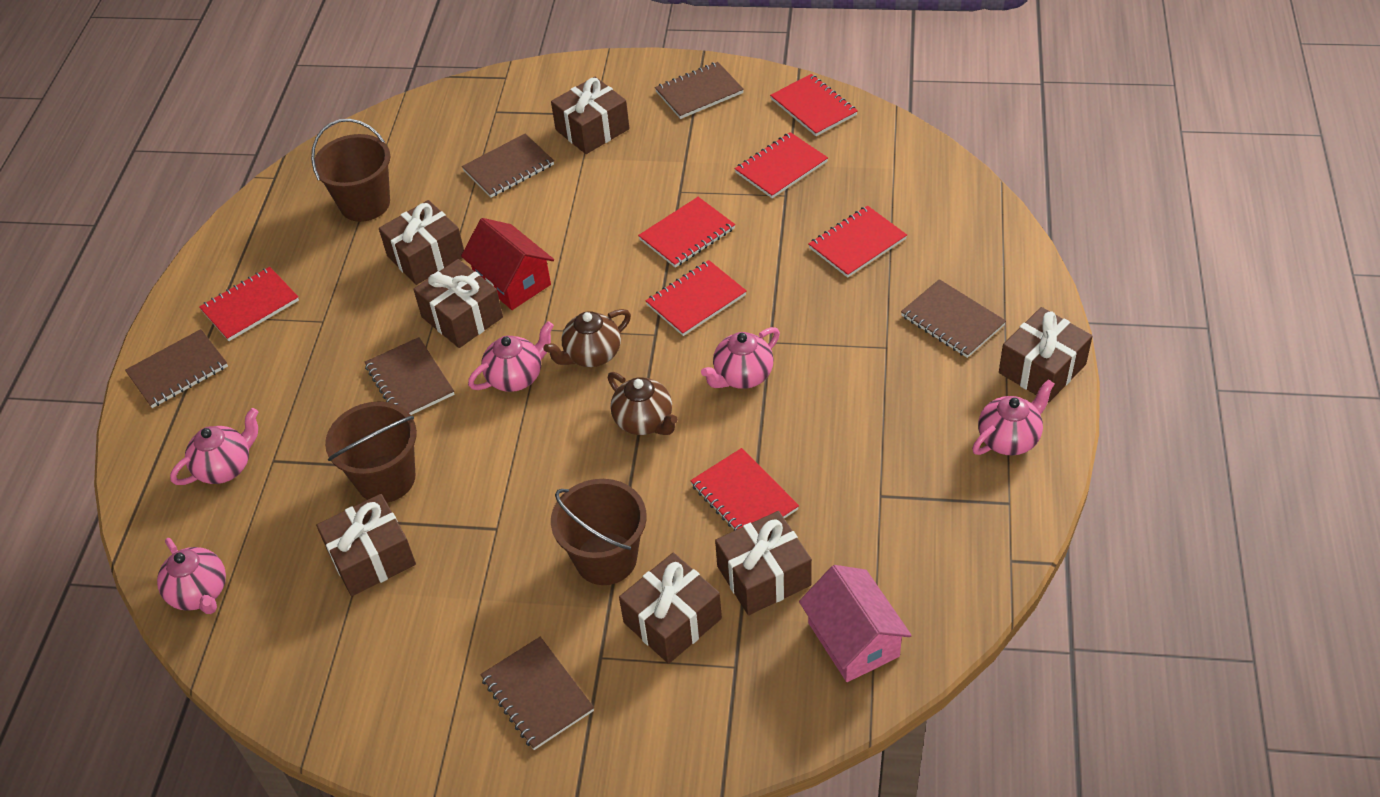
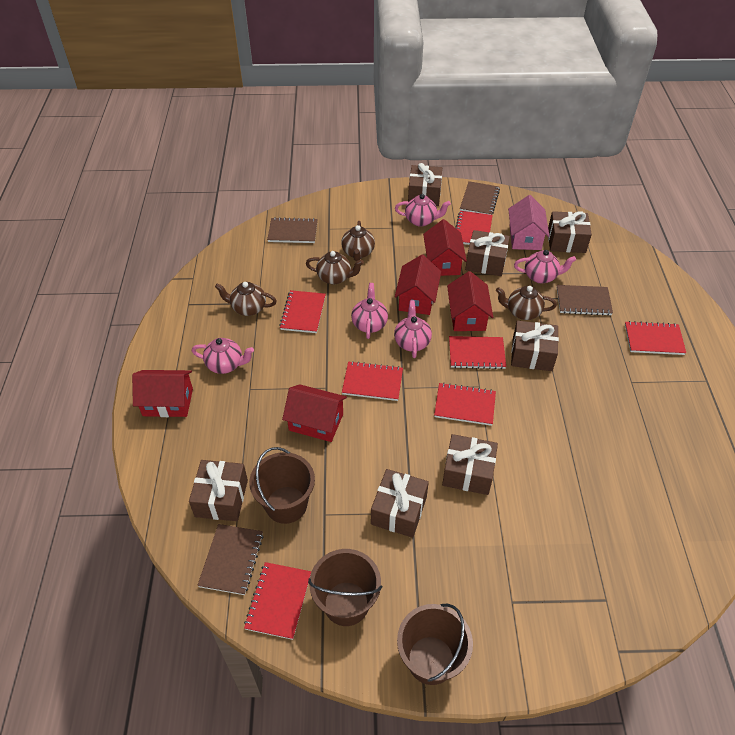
brown notebook: 6 -> 4
brown teapot: 2 -> 4
red house: 1 -> 5

